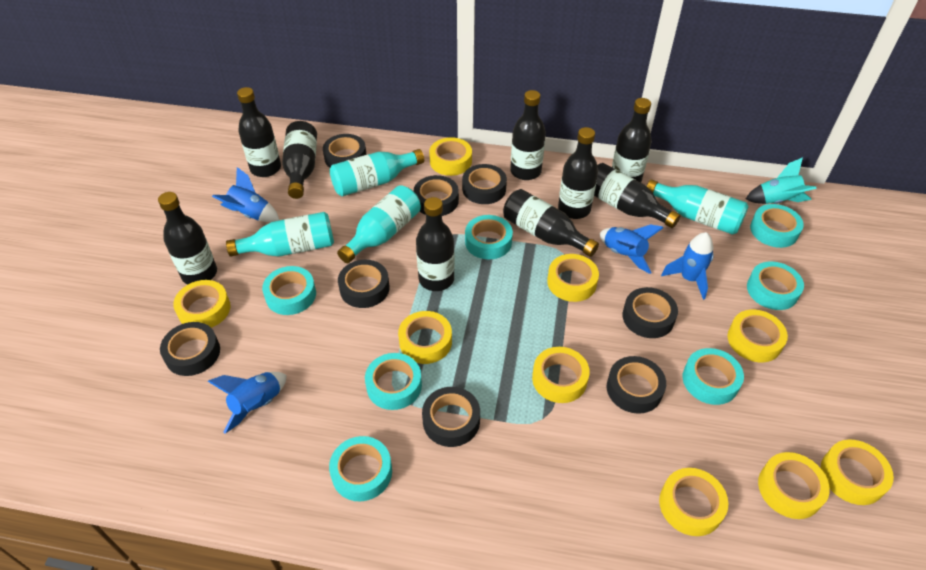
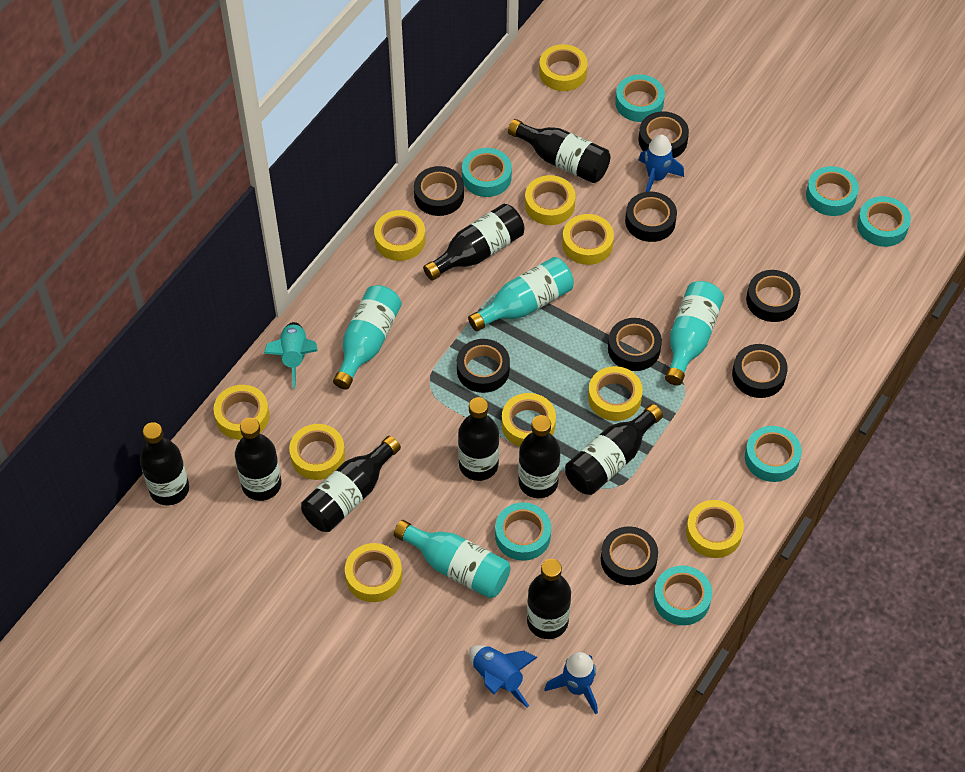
blue rocket: 4 -> 3
yellow tape: 9 -> 10

